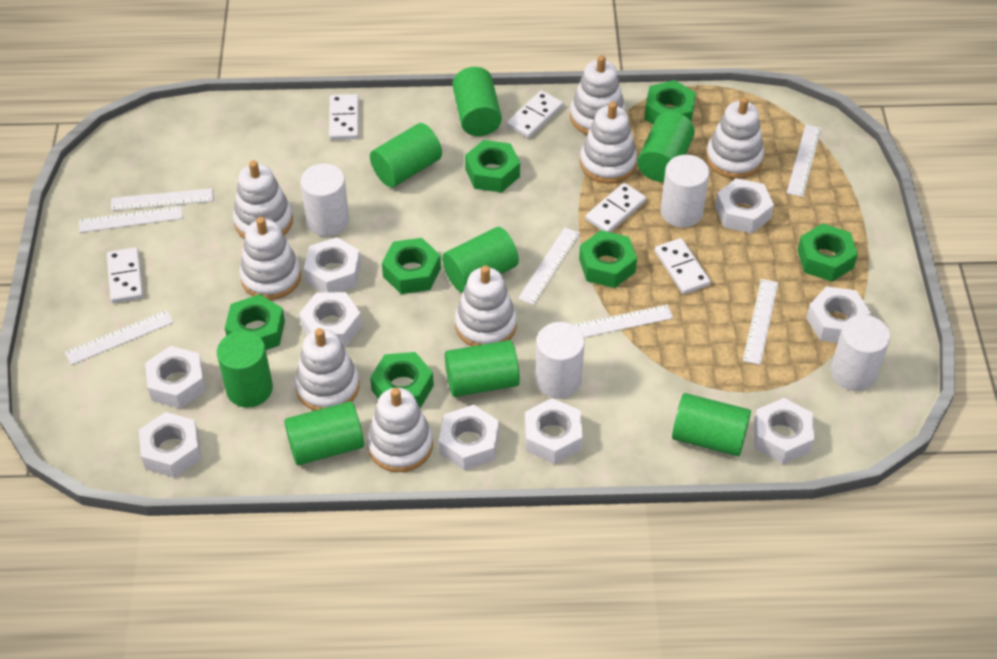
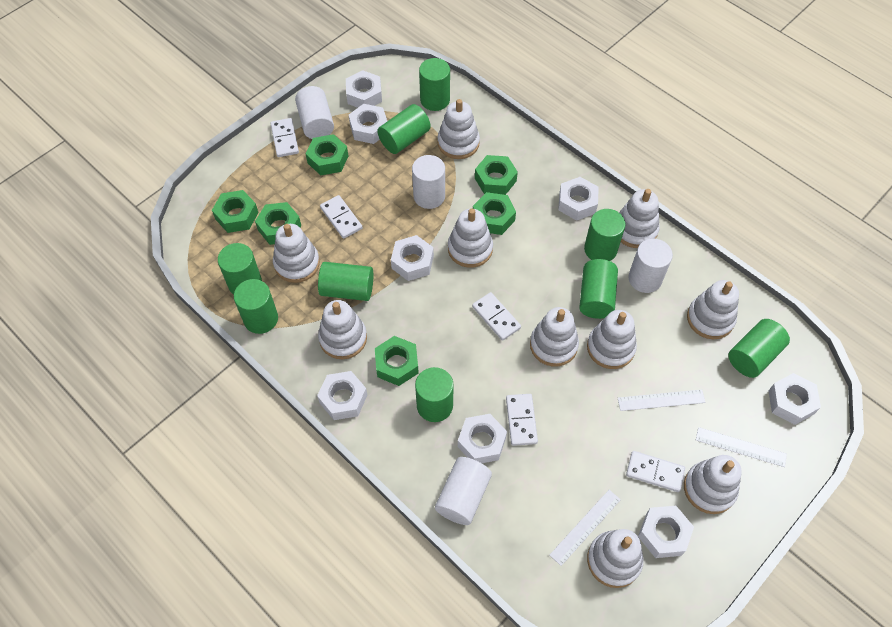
green cylinder: 8 -> 9
green nut: 7 -> 6
white nut: 9 -> 8
white ruler: 7 -> 3
white stacking toy: 8 -> 10

